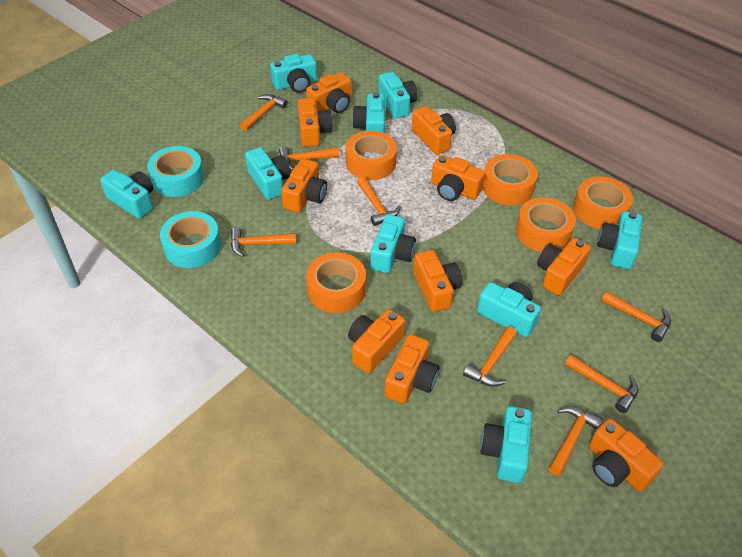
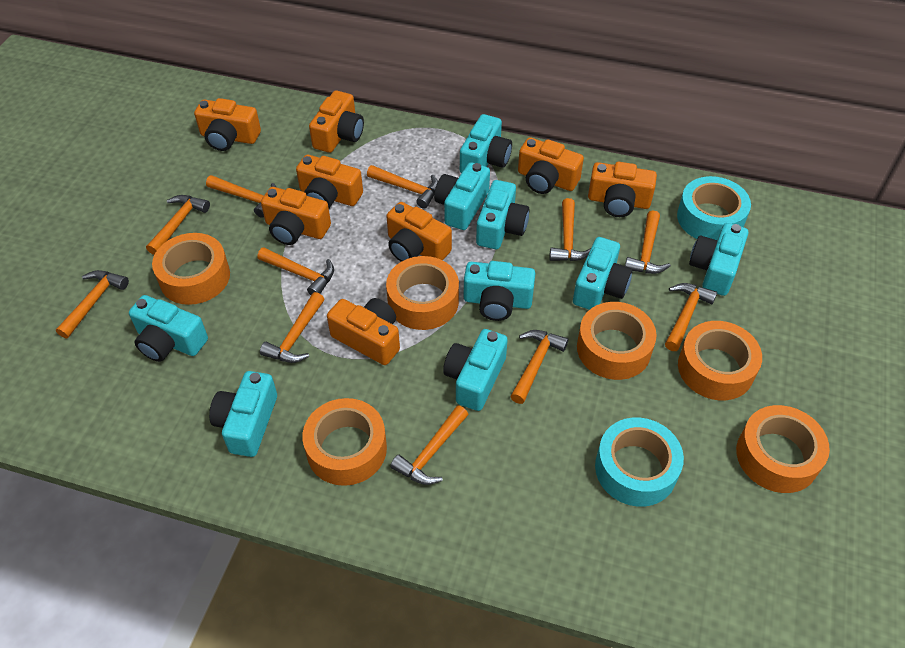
orange camera: 10 -> 8
orange hammer: 8 -> 11
orange tape: 5 -> 6

